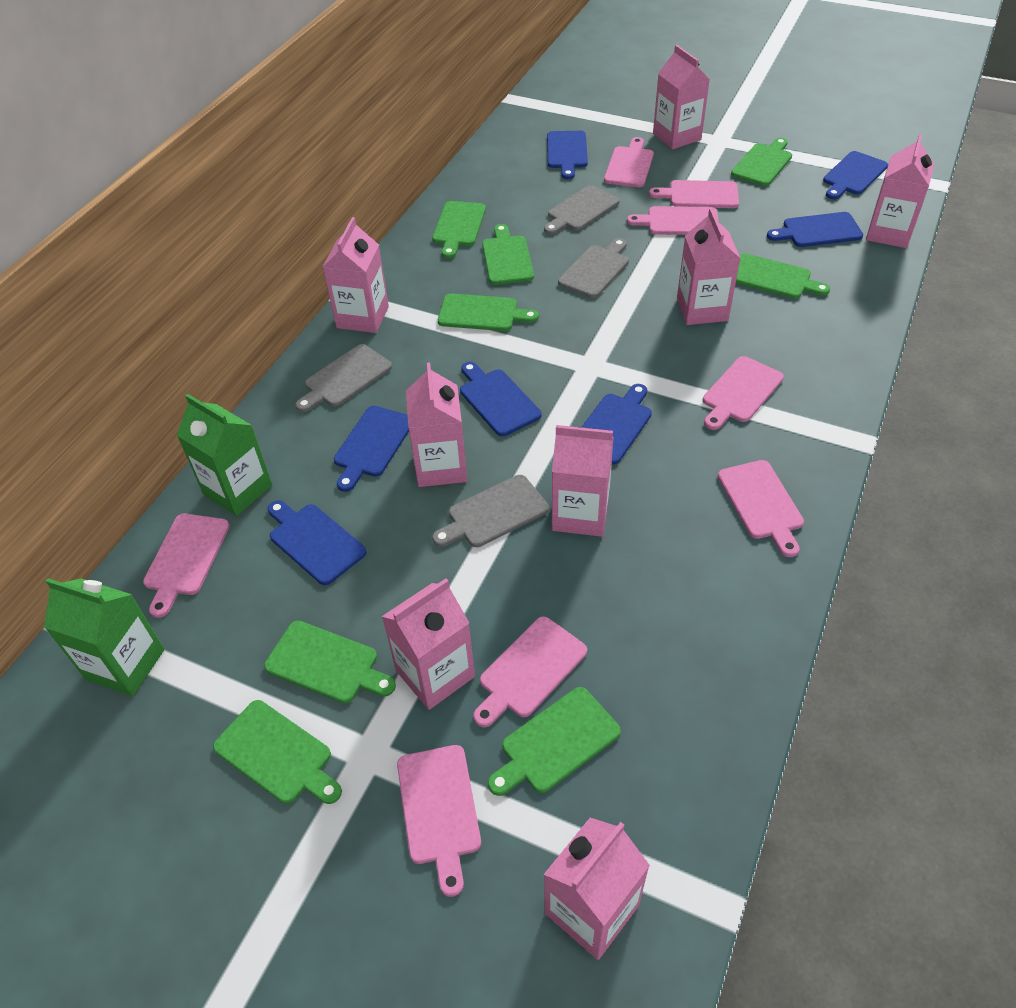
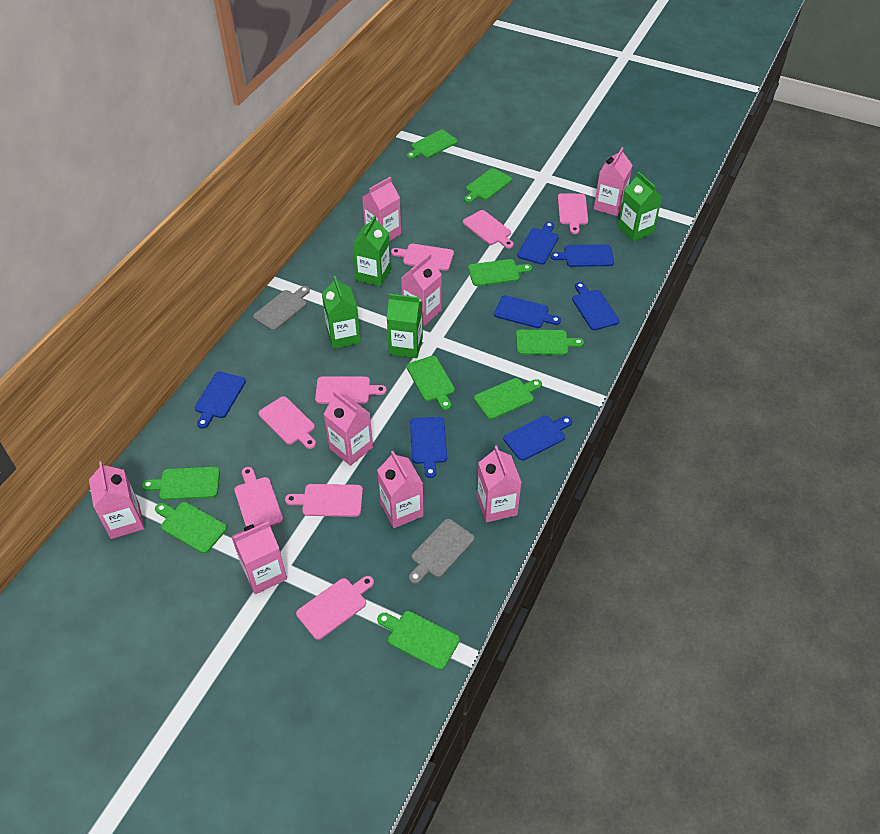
green carton: 2 -> 4
green cutting board: 8 -> 9
grey cutting board: 4 -> 2

